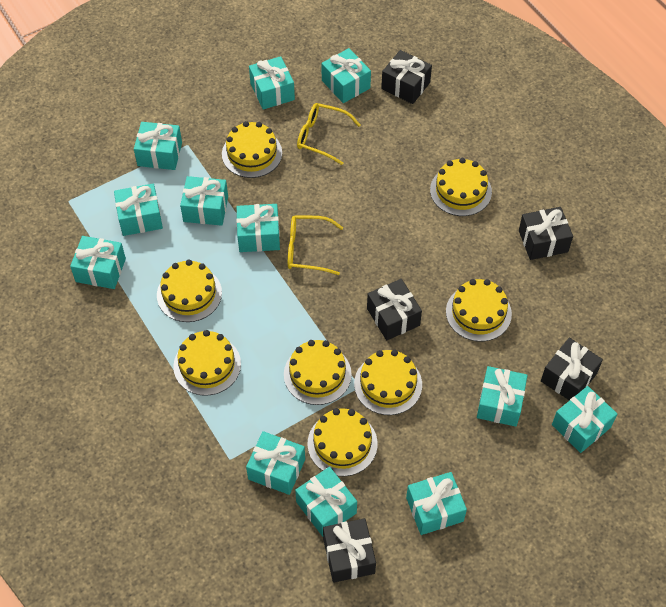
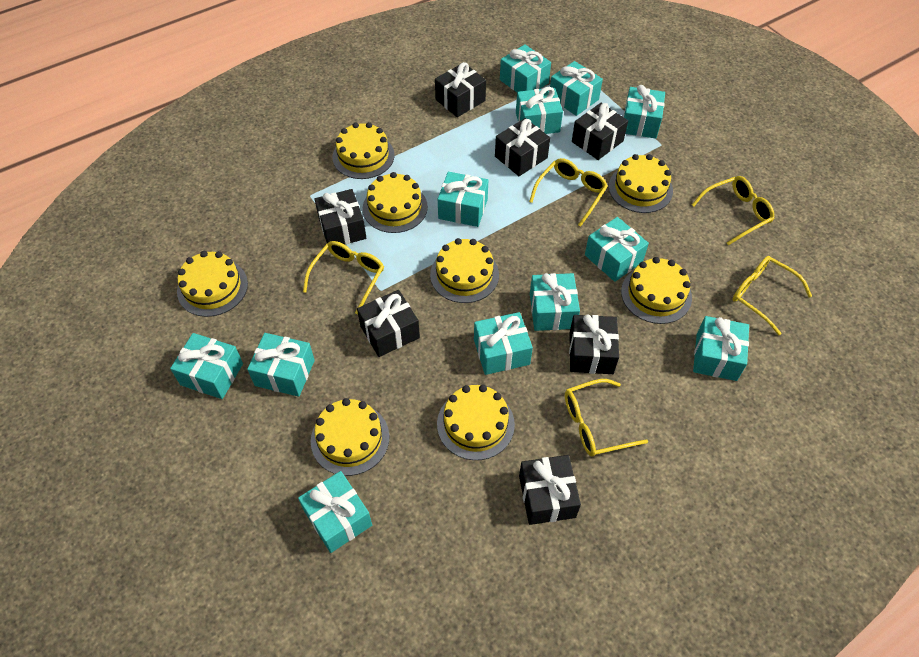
black gift: 5 -> 7
yellow glasses: 2 -> 5

